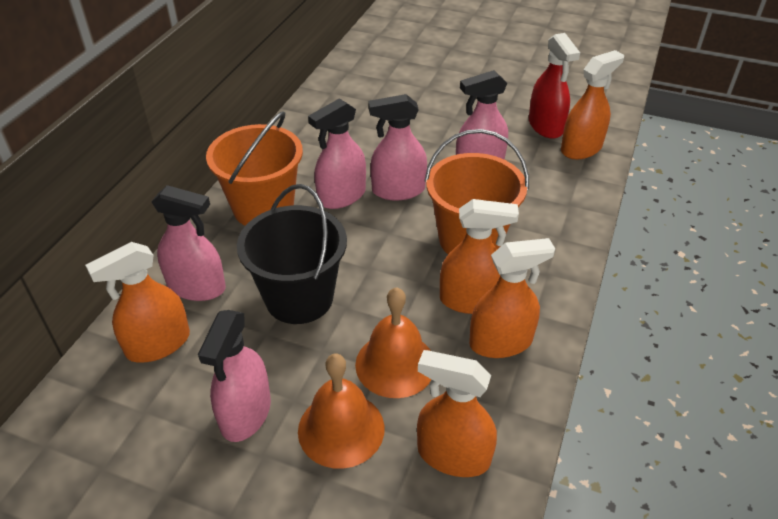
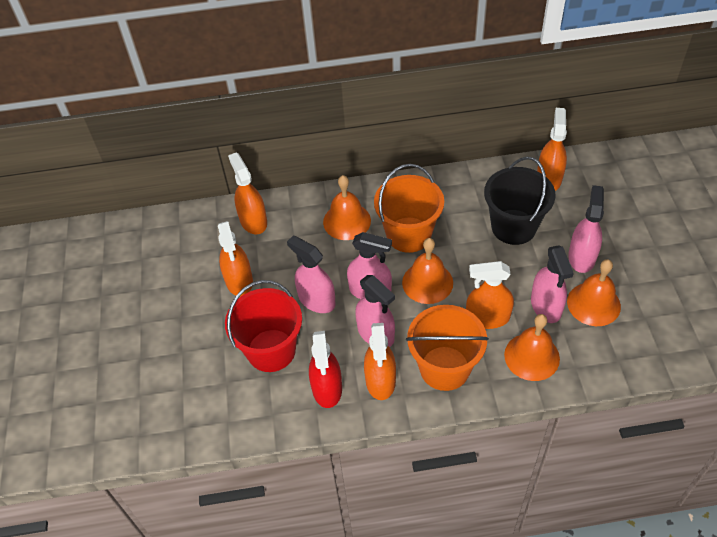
orange bell: 2 -> 4
red bucket: 0 -> 1

